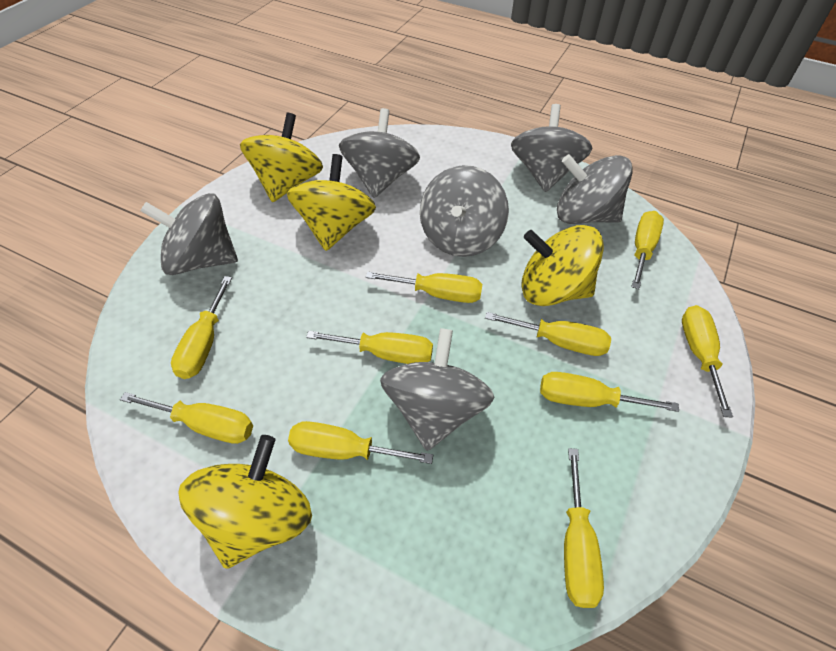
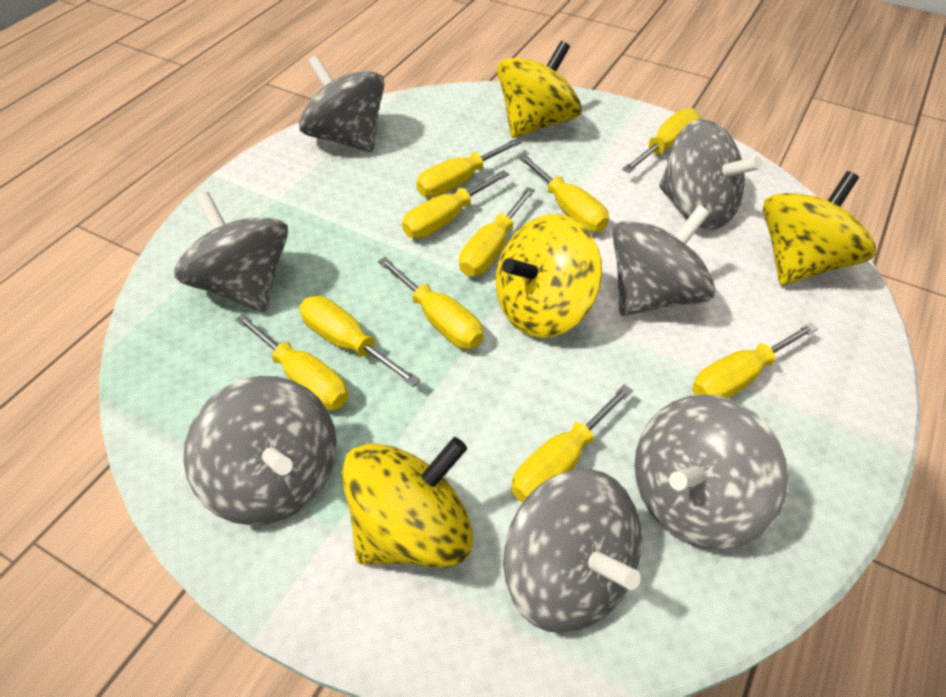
grey spinning top: 6 -> 7

